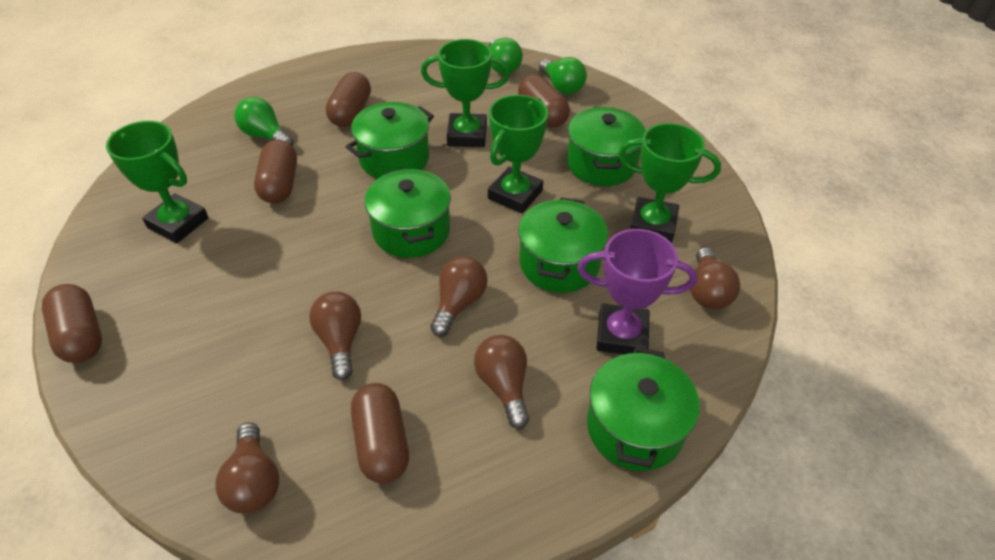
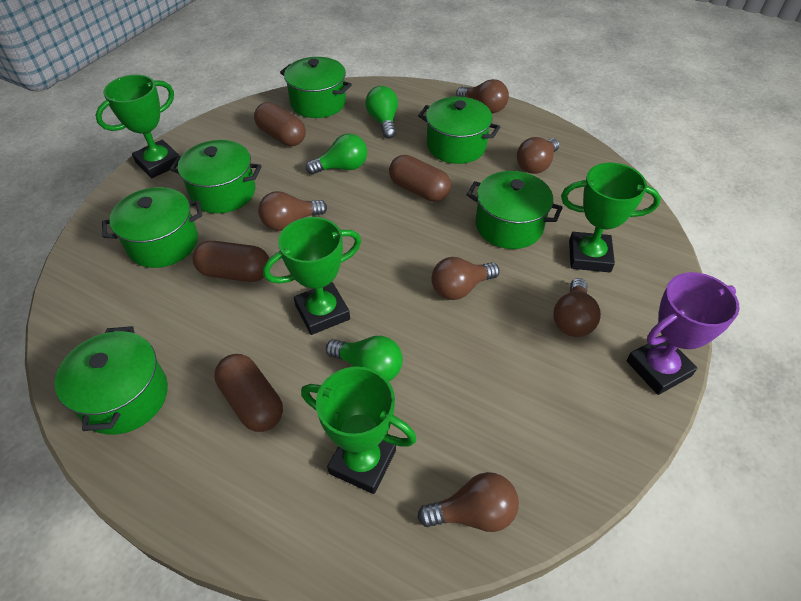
brown capsule: 5 -> 4
brown light bulb: 5 -> 6
green pot: 5 -> 6

